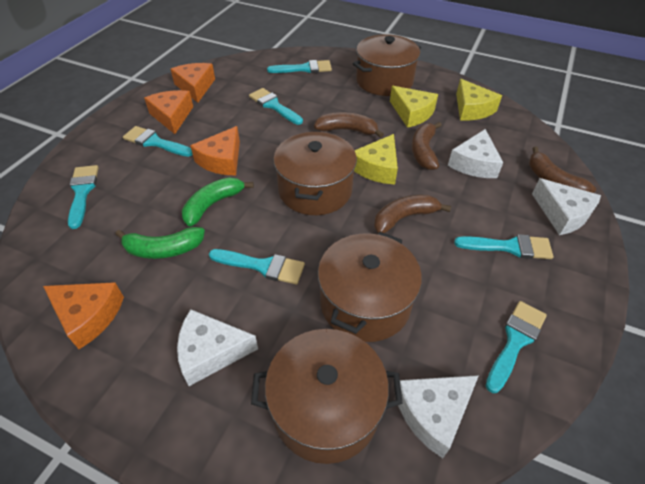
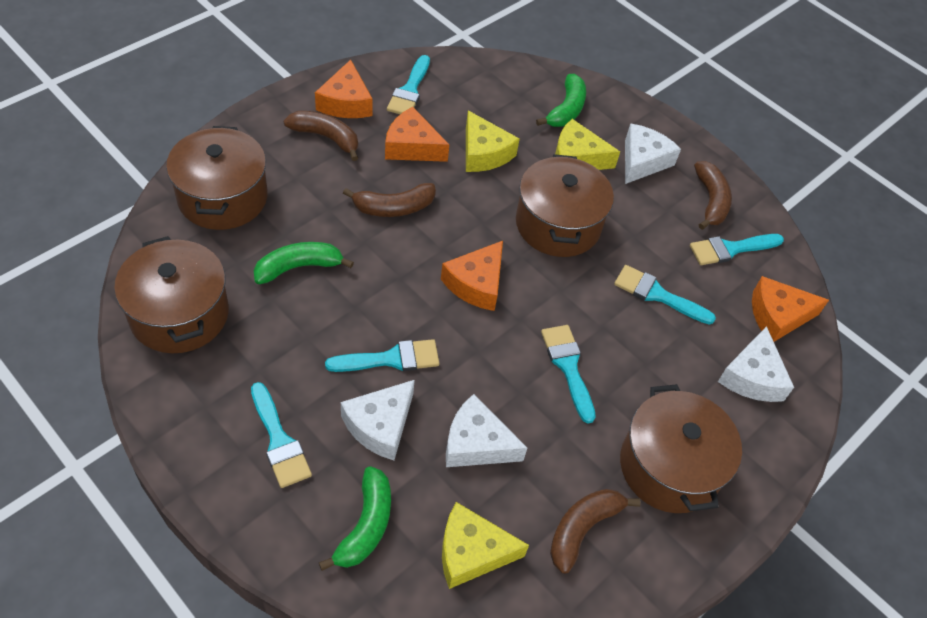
green banana: 2 -> 3
turquoise brush: 7 -> 6

